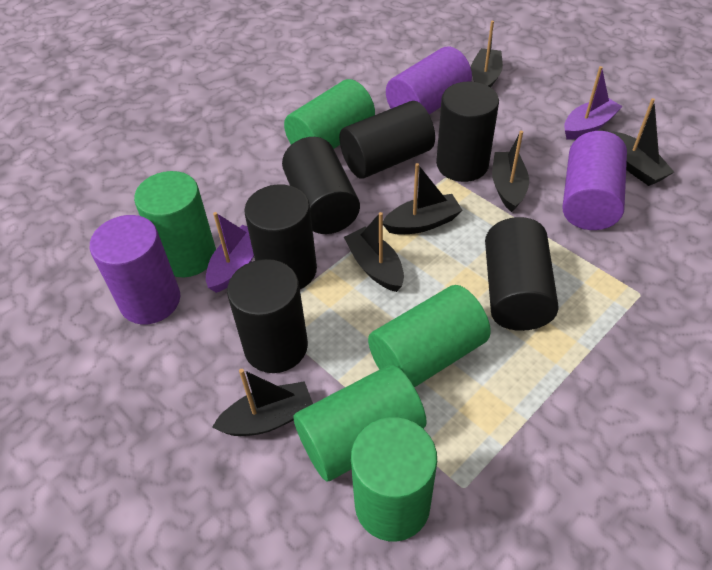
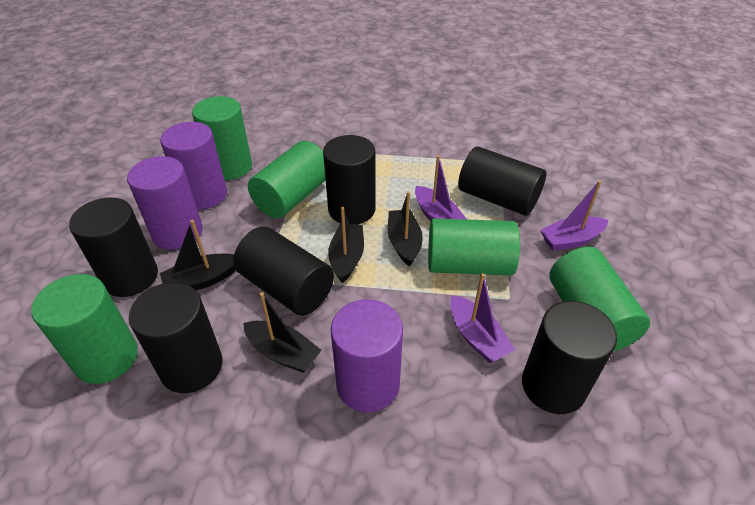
black boat: 6 -> 4
purple boat: 2 -> 3

